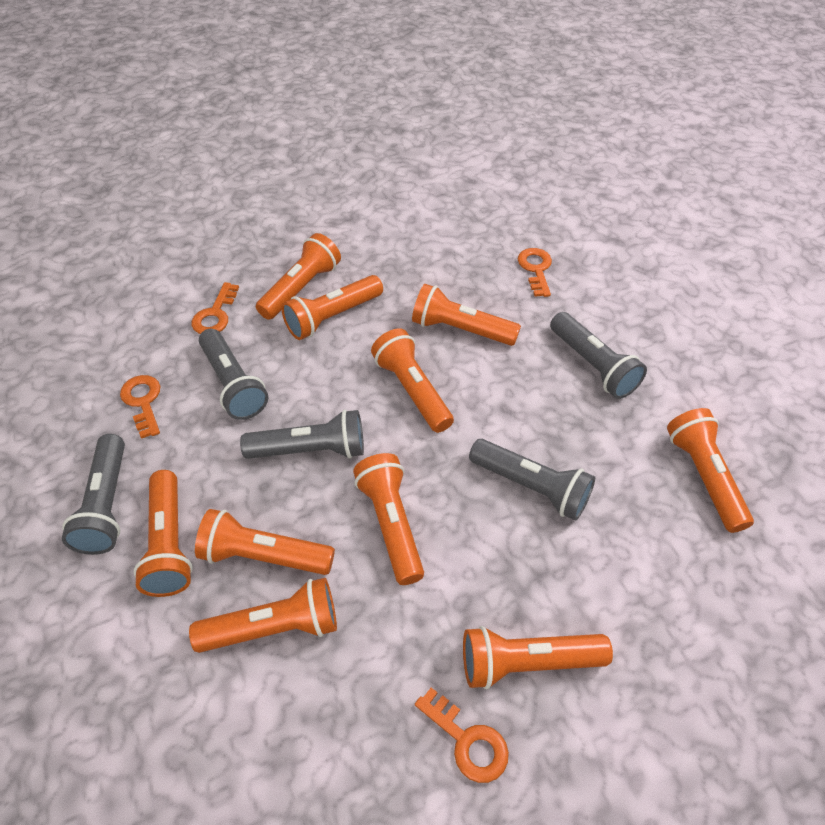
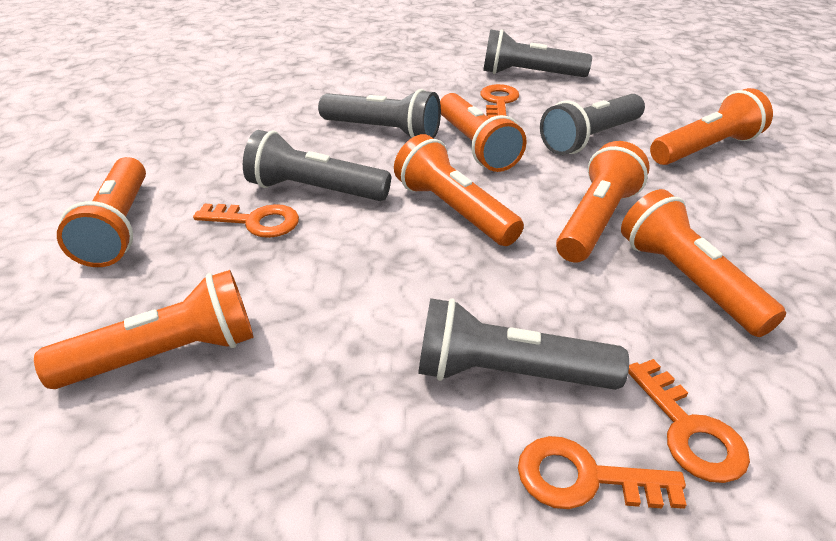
orange flashlight: 10 -> 7

